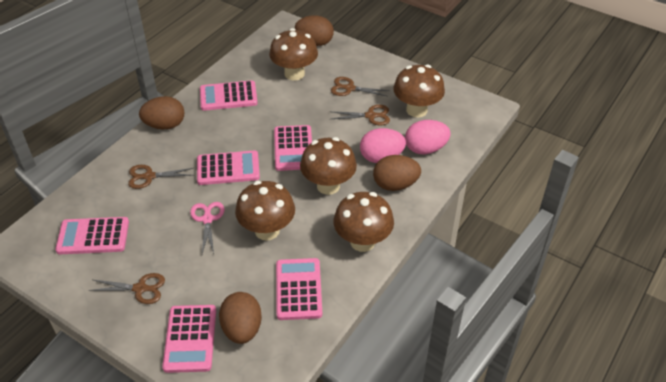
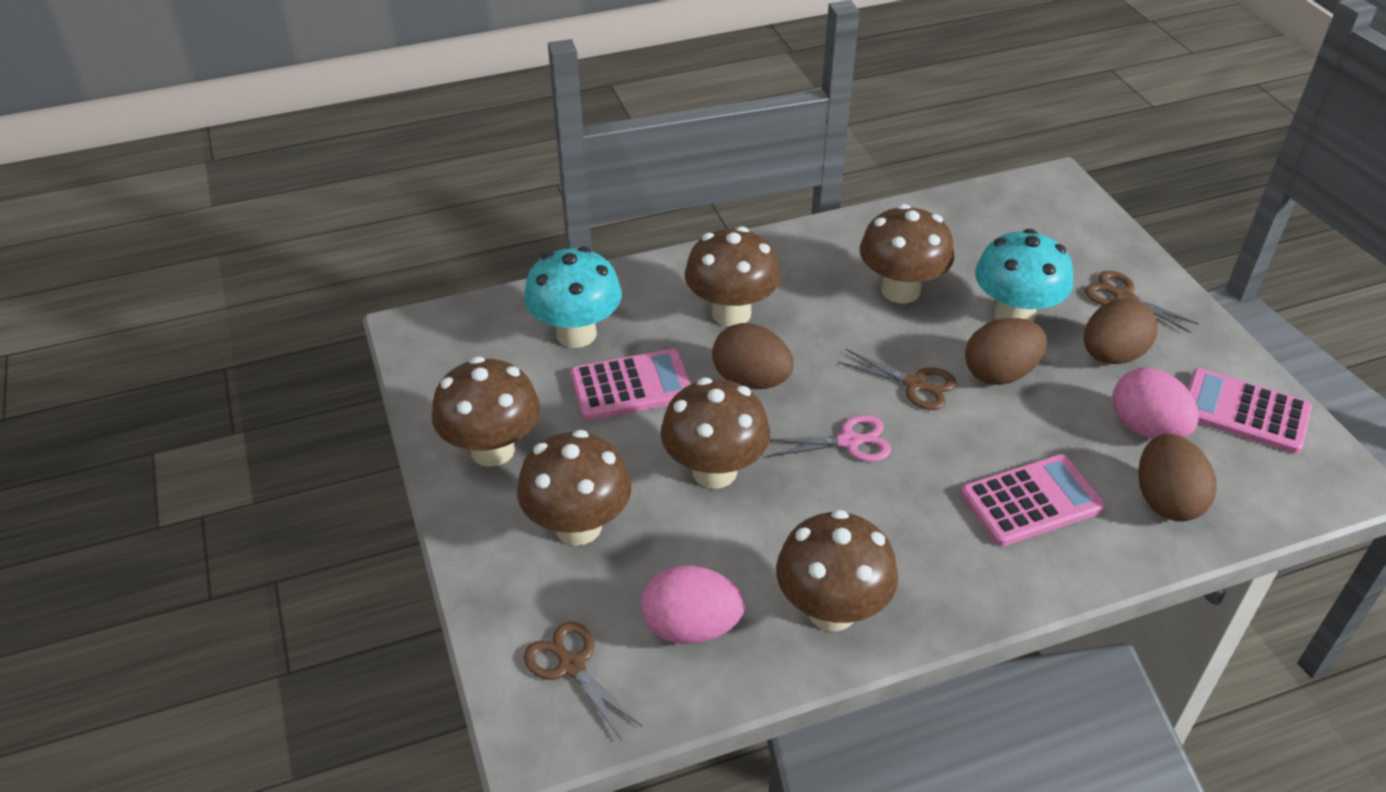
brown mushroom: 5 -> 6
brown scissors: 4 -> 3
pink calculator: 6 -> 3
turquoise mushroom: 0 -> 2

